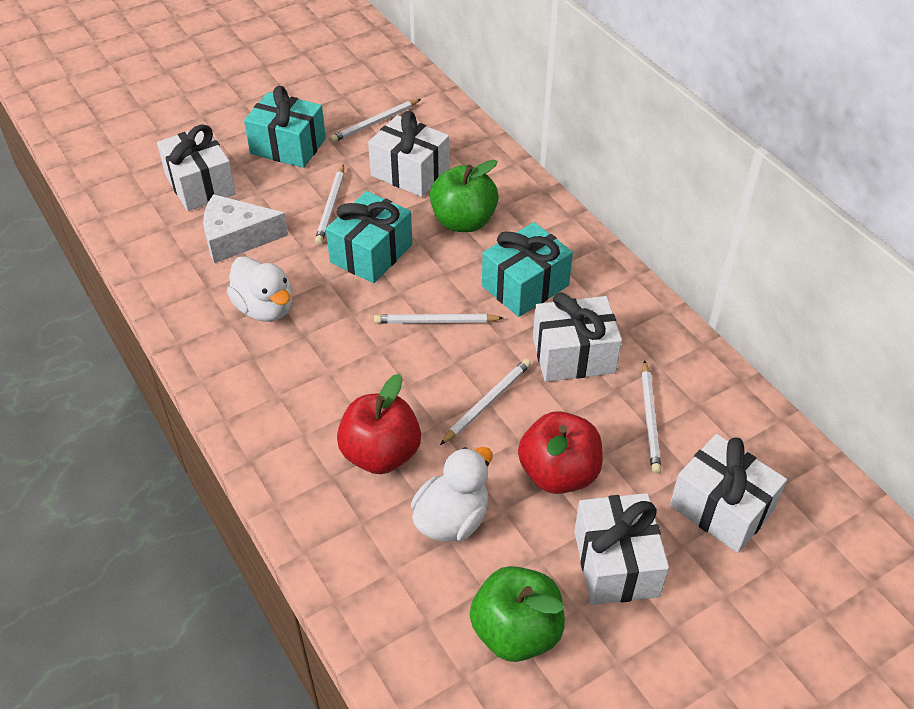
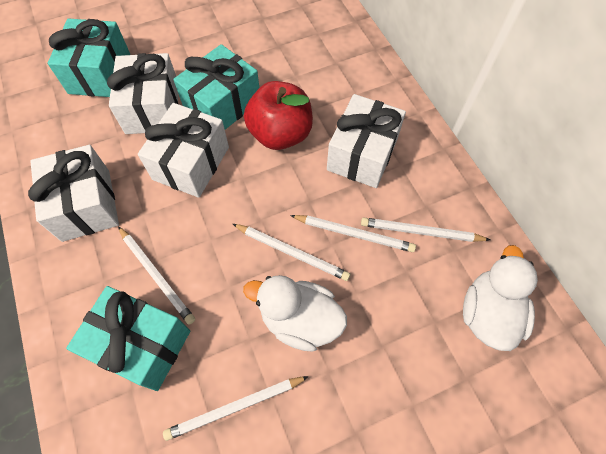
green apple: 2 -> 0
red apple: 2 -> 1
white cheese: 1 -> 0
white gift: 5 -> 4

